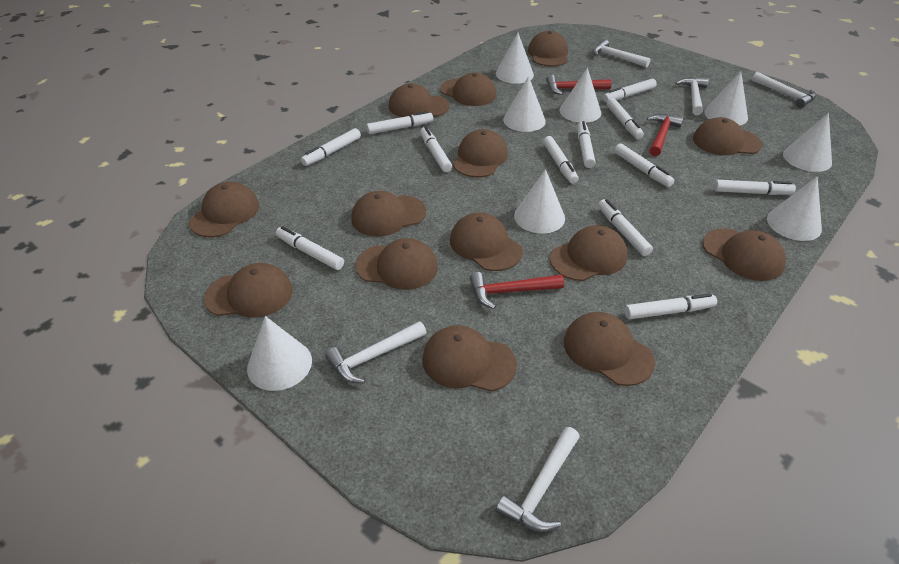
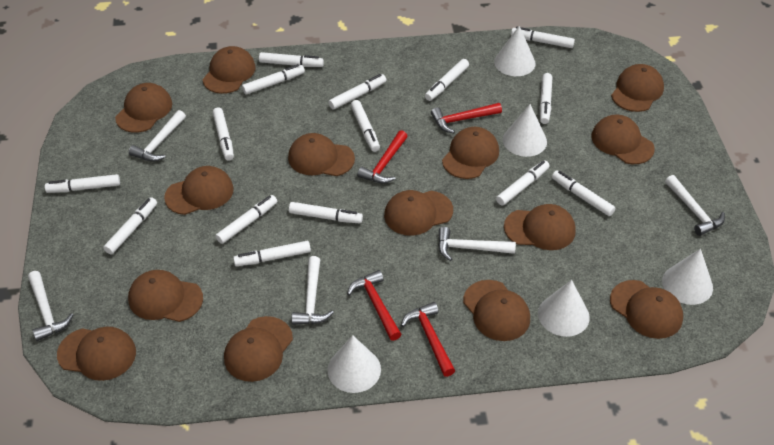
red hammer: 3 -> 4
white cone: 8 -> 5
white marker: 12 -> 15

